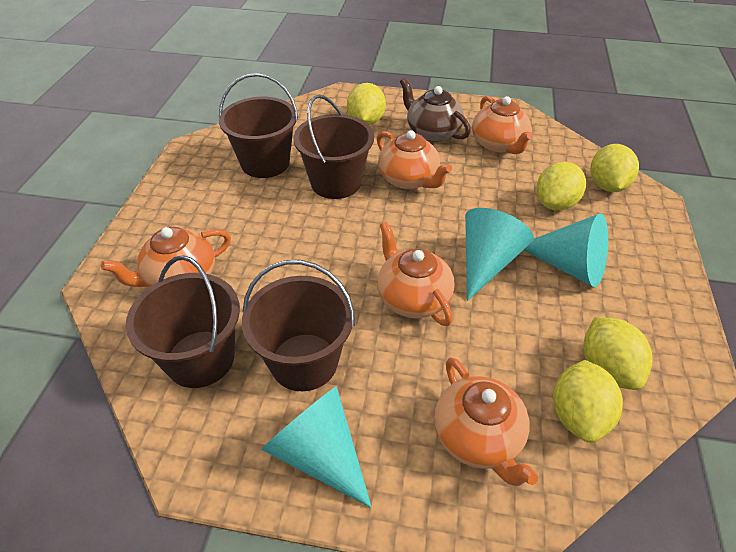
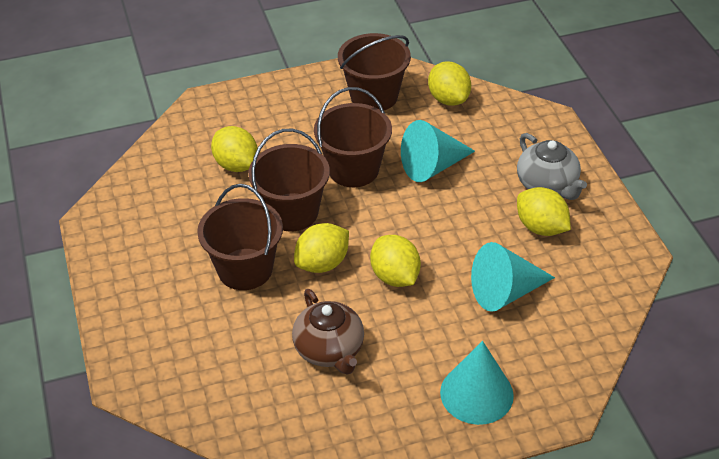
grey teapot: 0 -> 1
orange teapot: 5 -> 0

